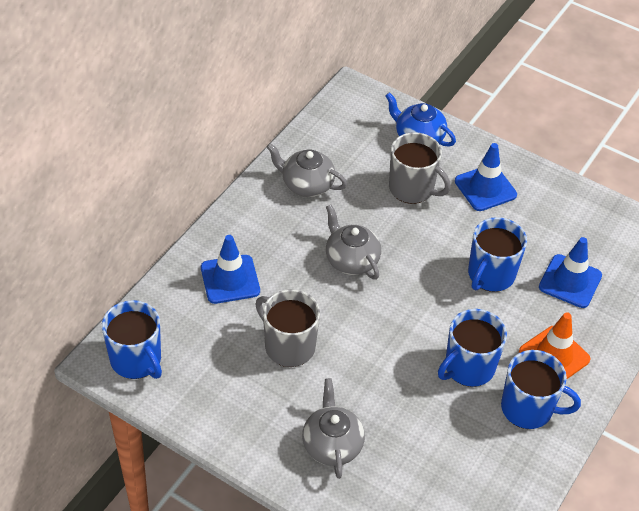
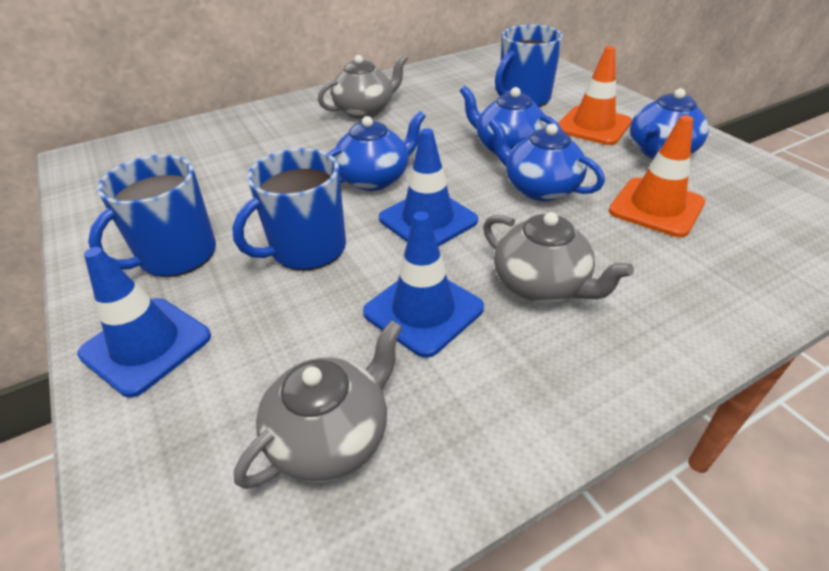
blue mug: 4 -> 3
blue teapot: 1 -> 4
grey mug: 2 -> 0
orange traffic cone: 1 -> 2

